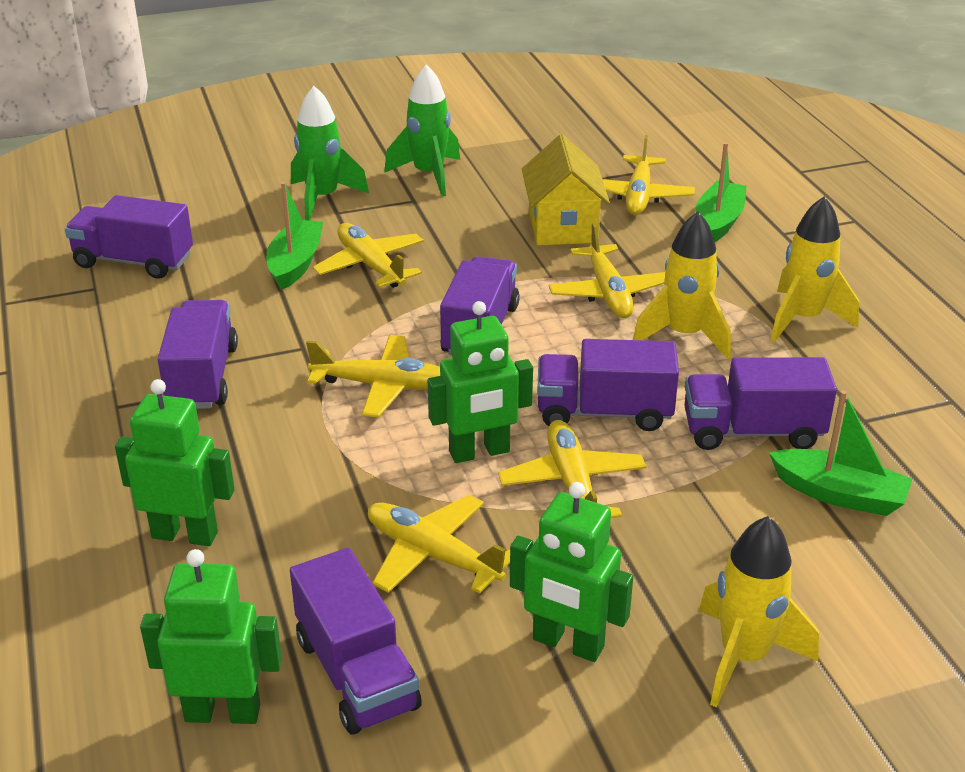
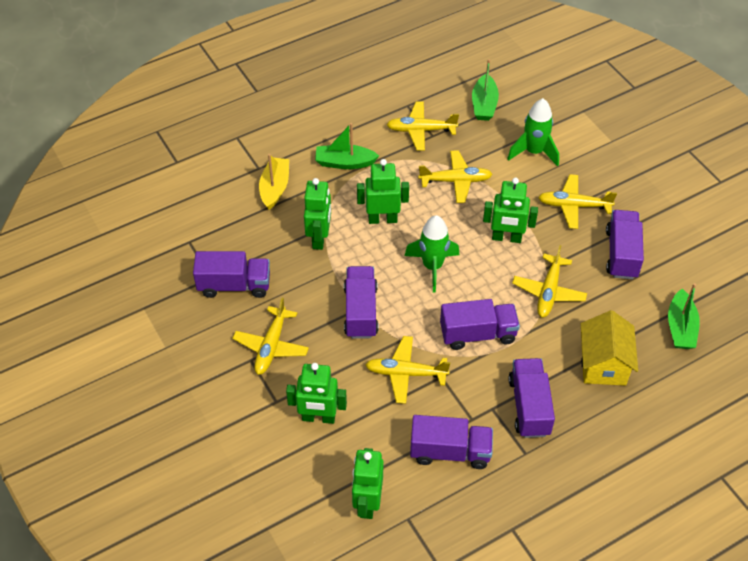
green robot: 4 -> 5
yellow boat: 0 -> 1
yellow rocket: 3 -> 0

